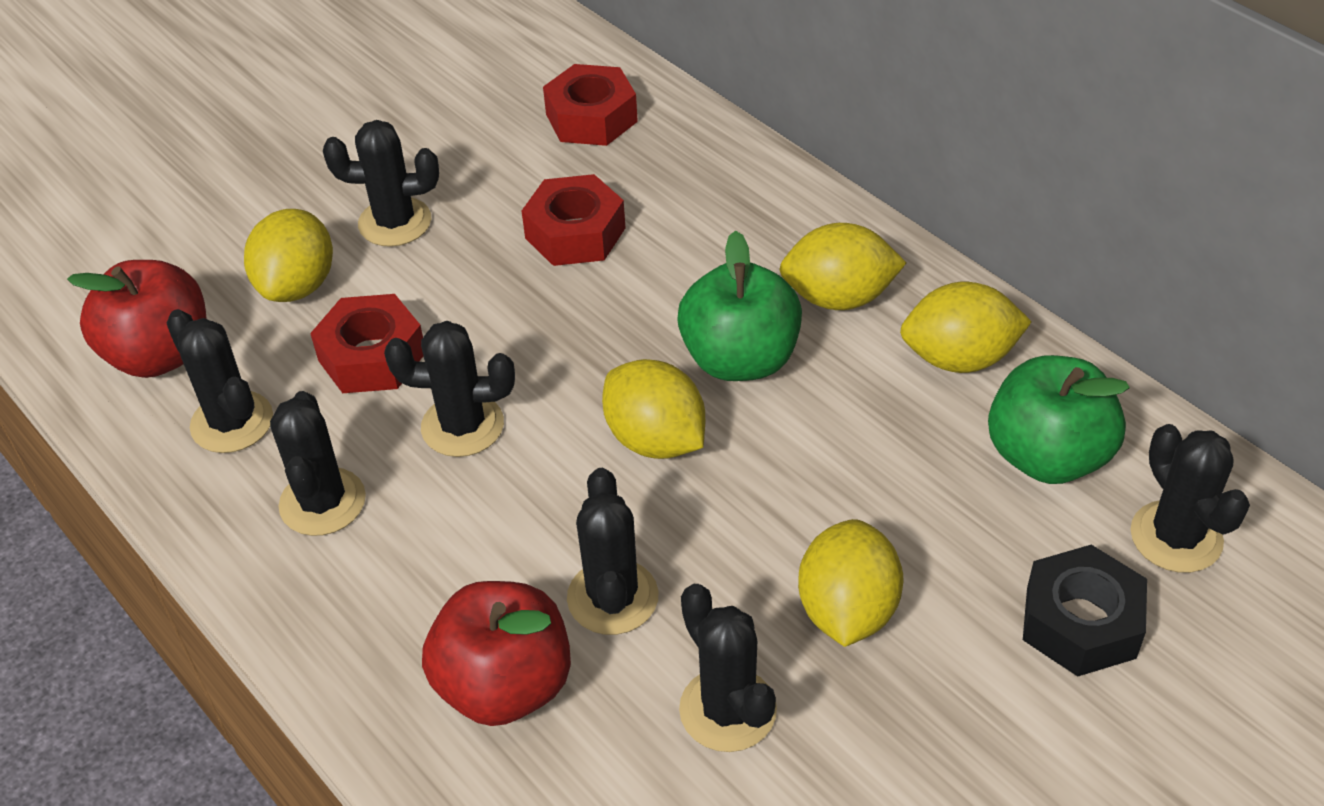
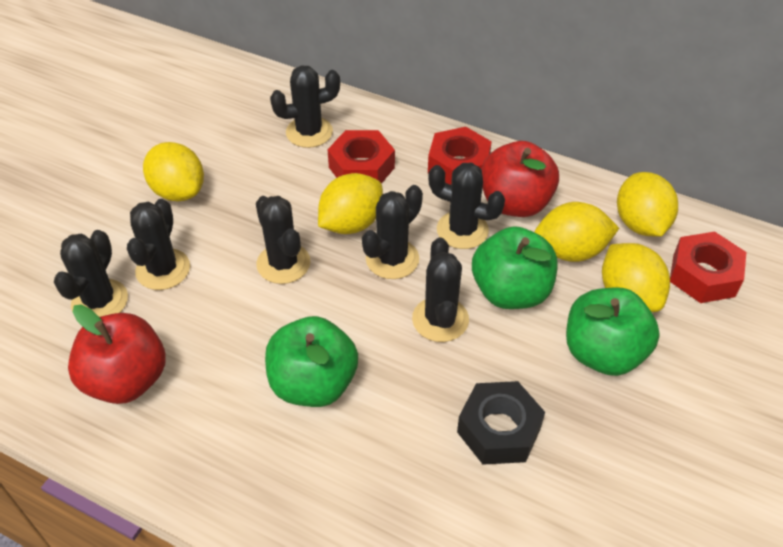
green apple: 2 -> 3

